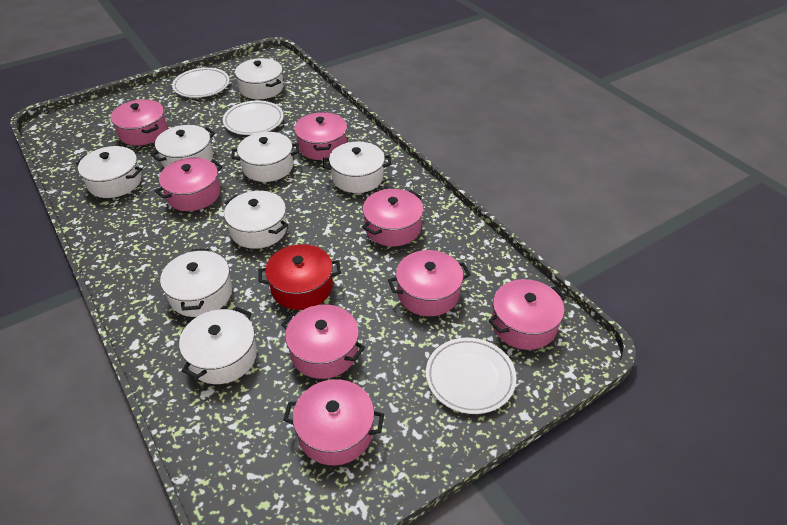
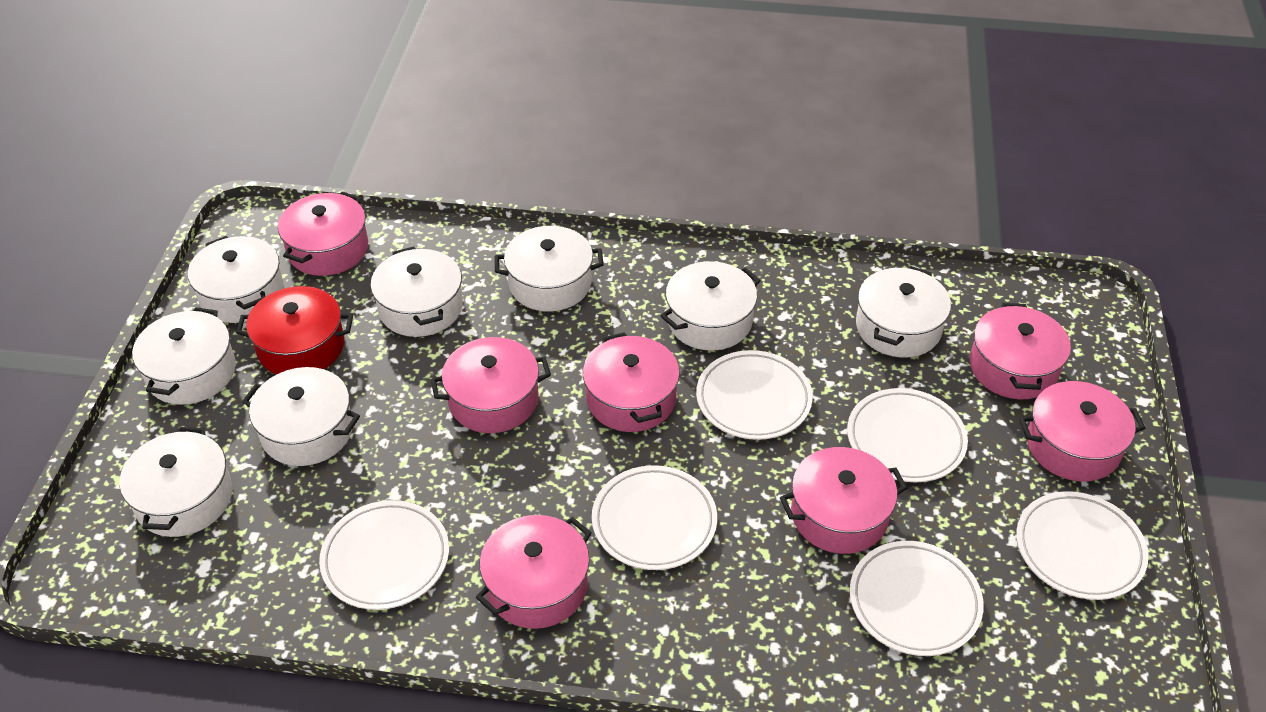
pink pot: 8 -> 7
white plate: 3 -> 6

